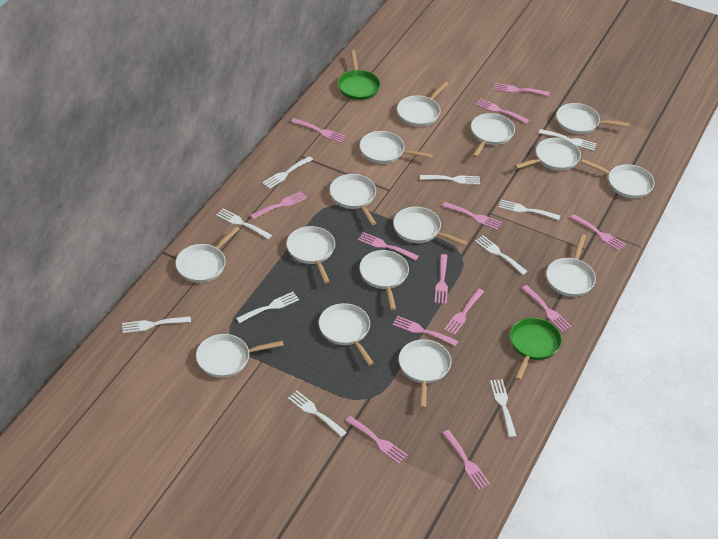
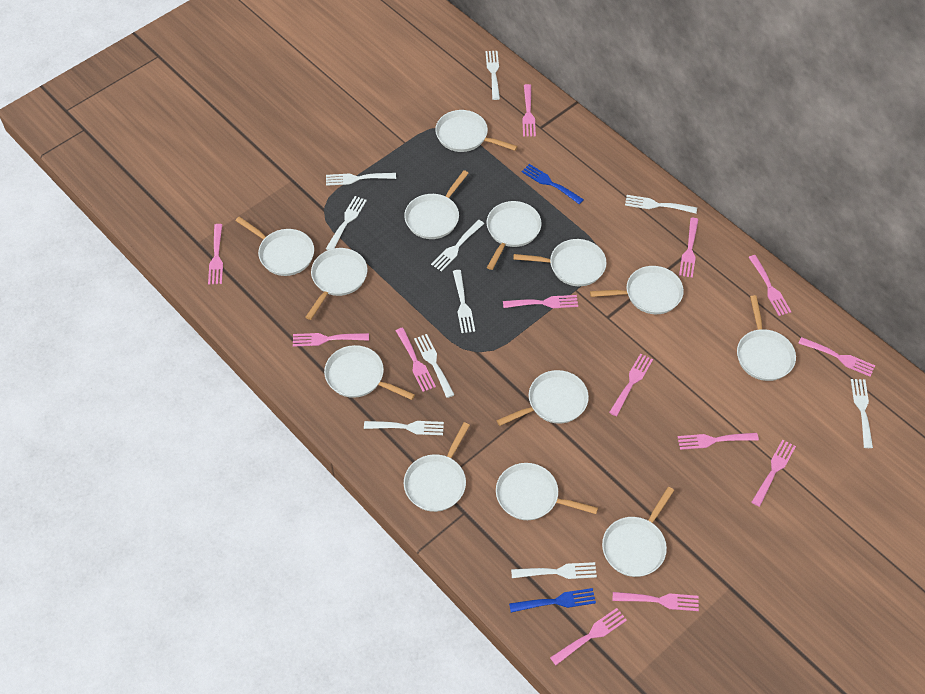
blue fork: 0 -> 2
green pan: 2 -> 0
white pan: 15 -> 13

